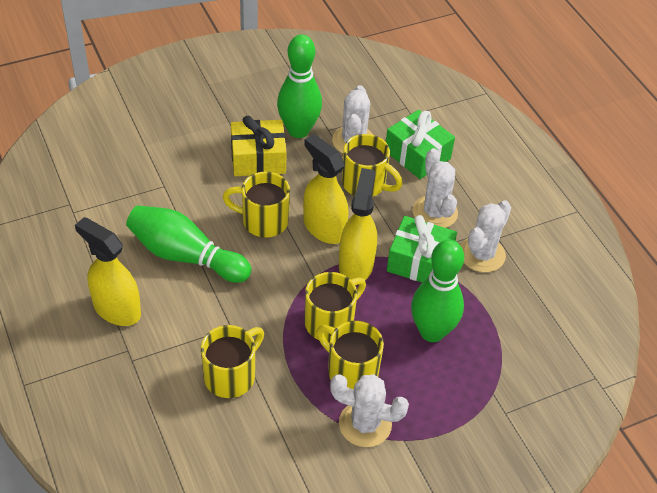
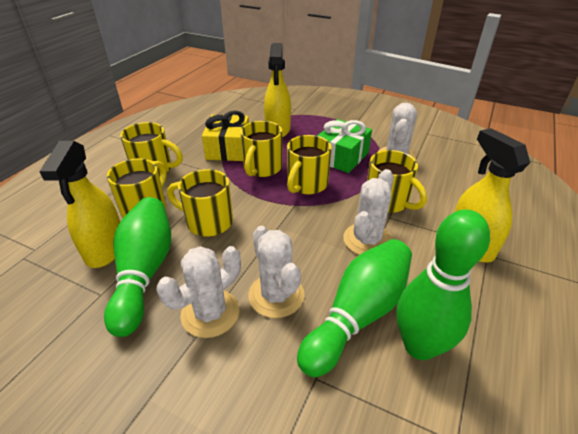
green gift: 2 -> 1
yellow mug: 5 -> 6

